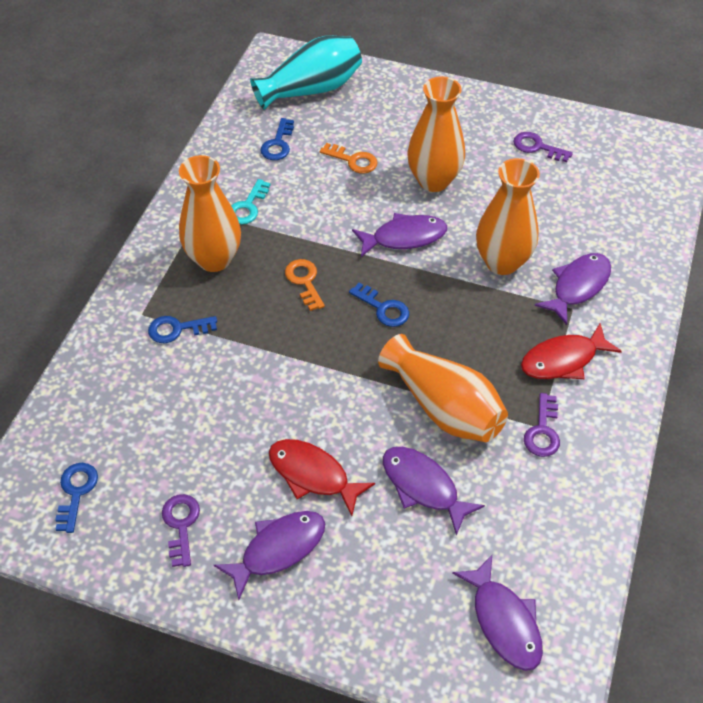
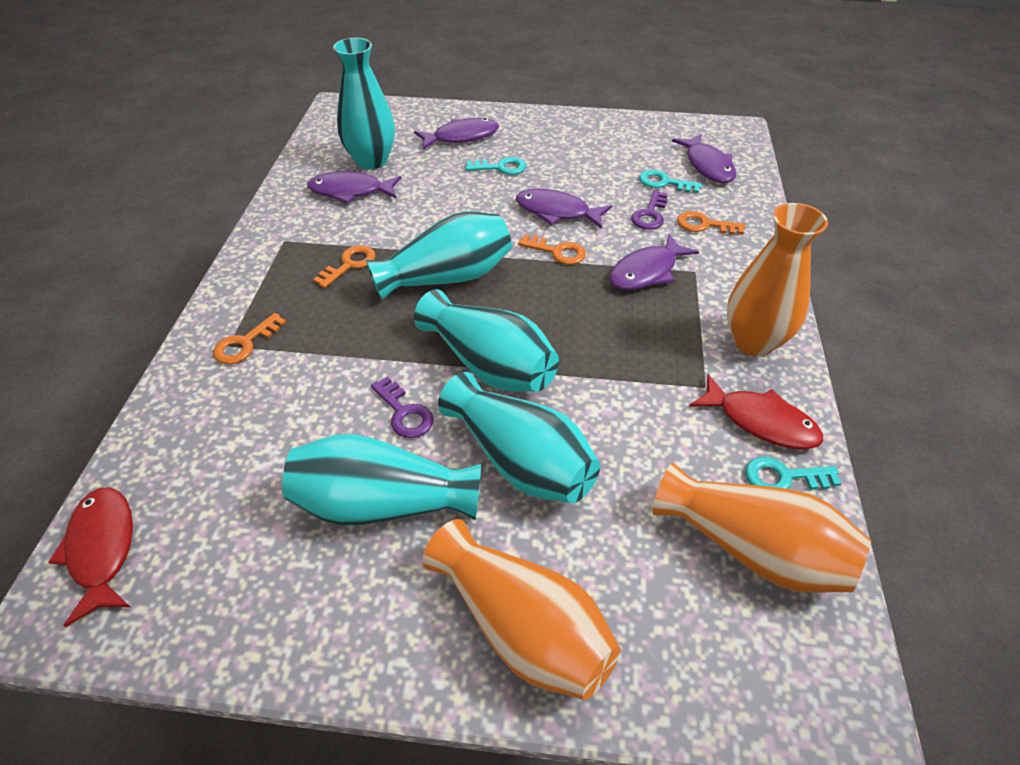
blue key: 4 -> 0
orange key: 2 -> 4
orange vase: 4 -> 3
purple key: 3 -> 2
turquoise key: 1 -> 3
turquoise vase: 1 -> 5

